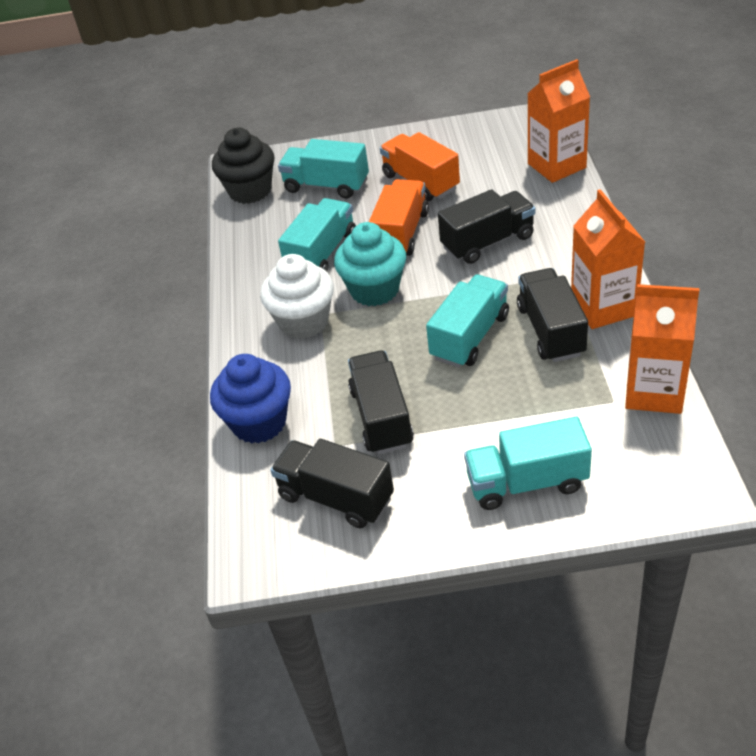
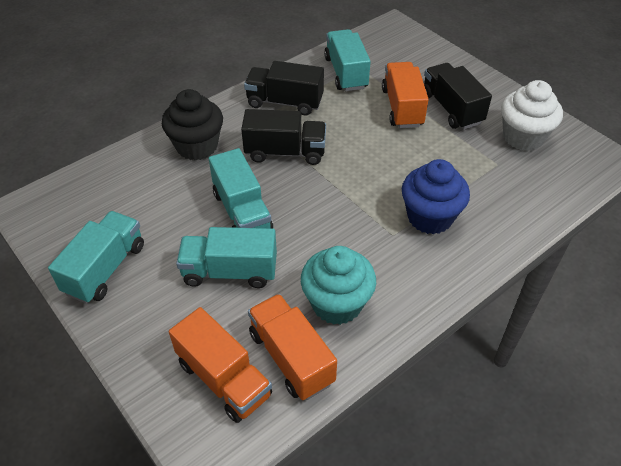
black truck: 4 -> 3
orange carton: 3 -> 0
orange truck: 2 -> 3

